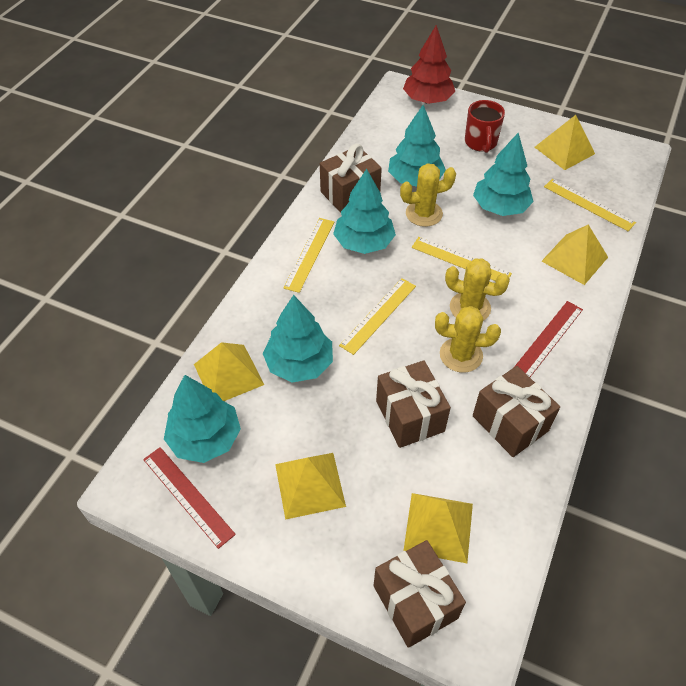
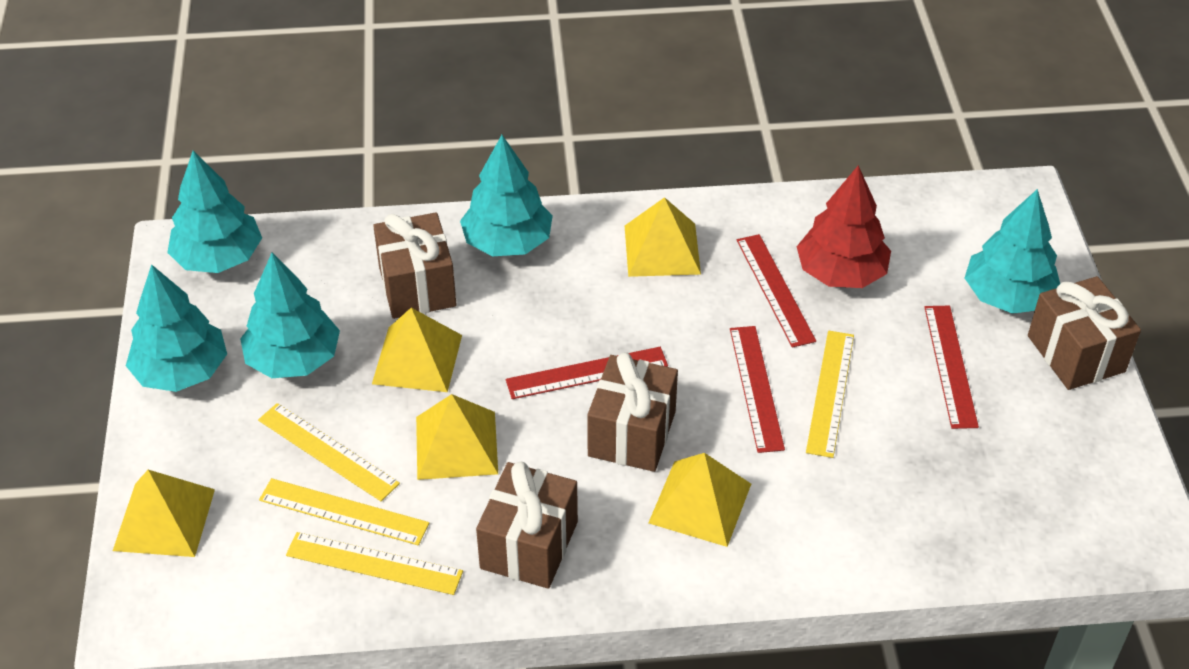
red mug: 1 -> 0
red ruler: 2 -> 4
yellow cactus: 3 -> 0

